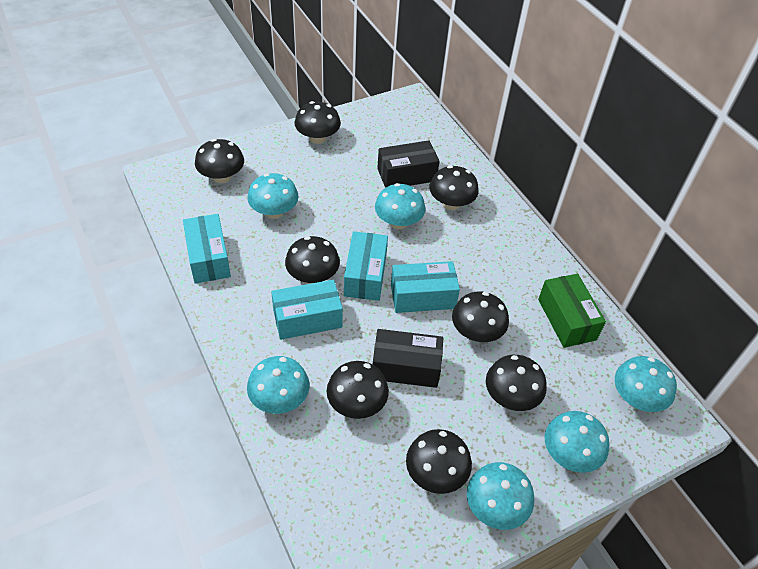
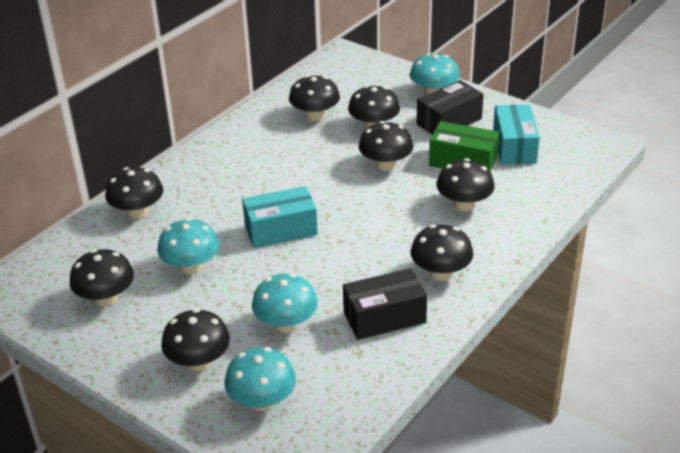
turquoise box: 4 -> 2
turquoise mushroom: 6 -> 4

